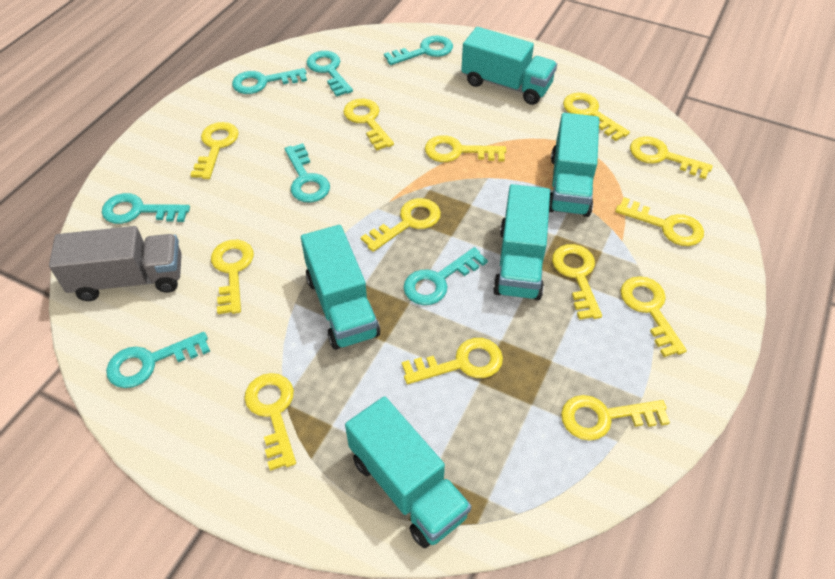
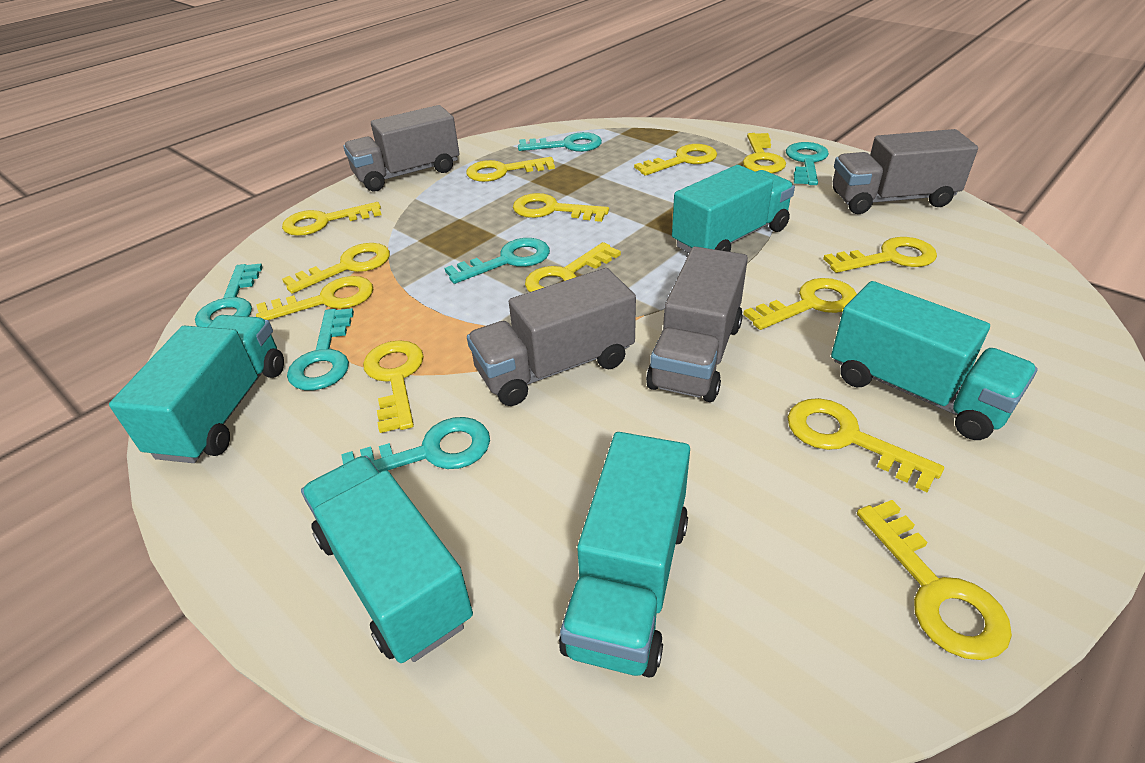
grey truck: 1 -> 4
turquoise key: 7 -> 6

